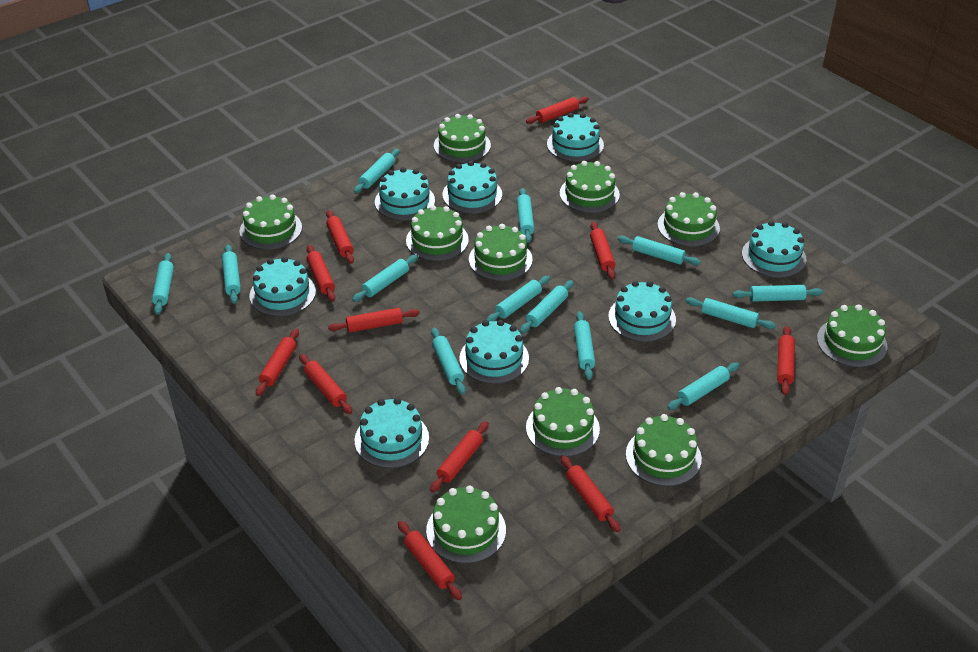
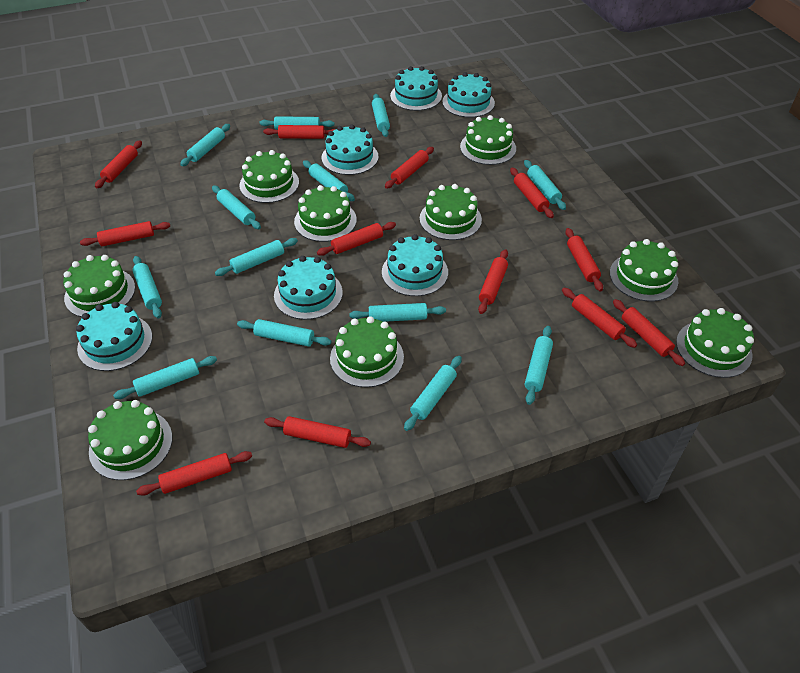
green cake: 10 -> 9
red rolling pin: 11 -> 12
turquoise cake: 8 -> 6

